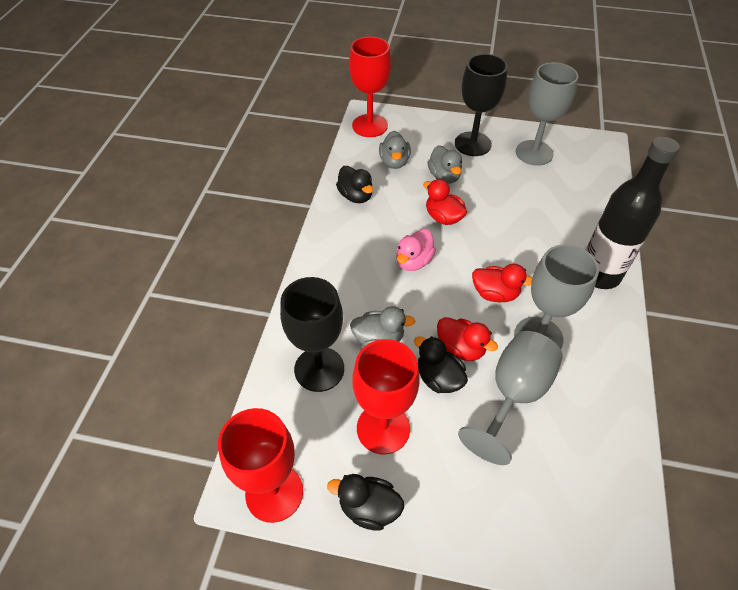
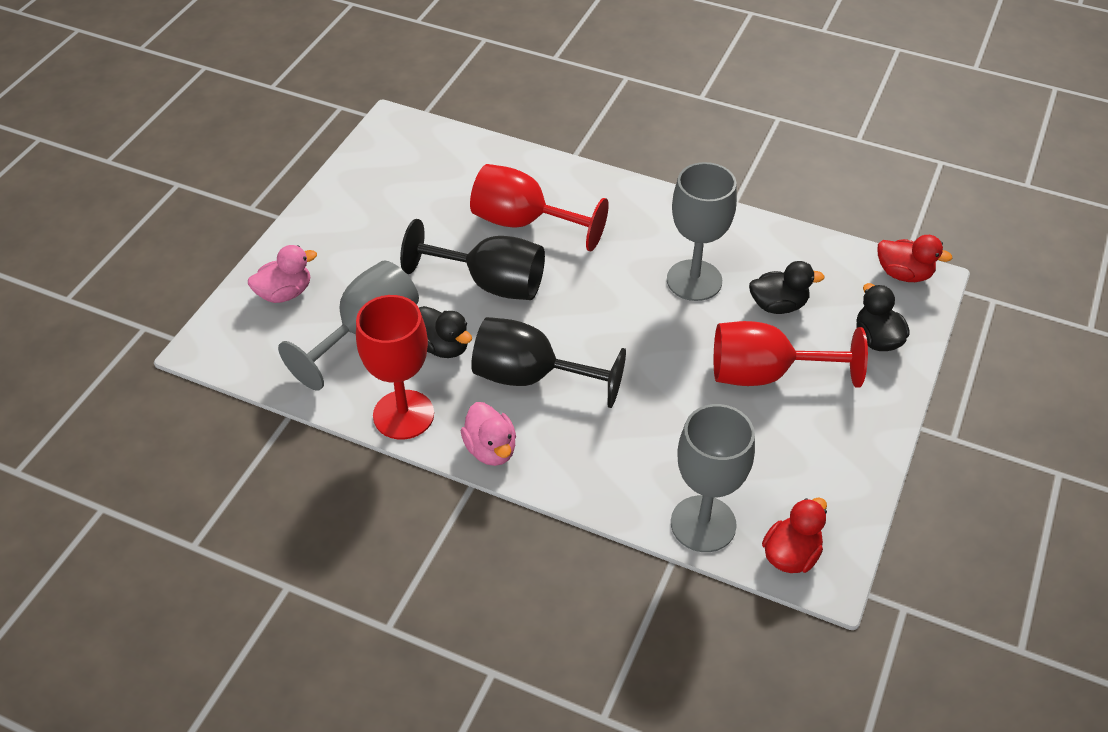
black bottle: 1 -> 0
grey duck: 3 -> 0
pink duck: 1 -> 2
red duck: 3 -> 2

